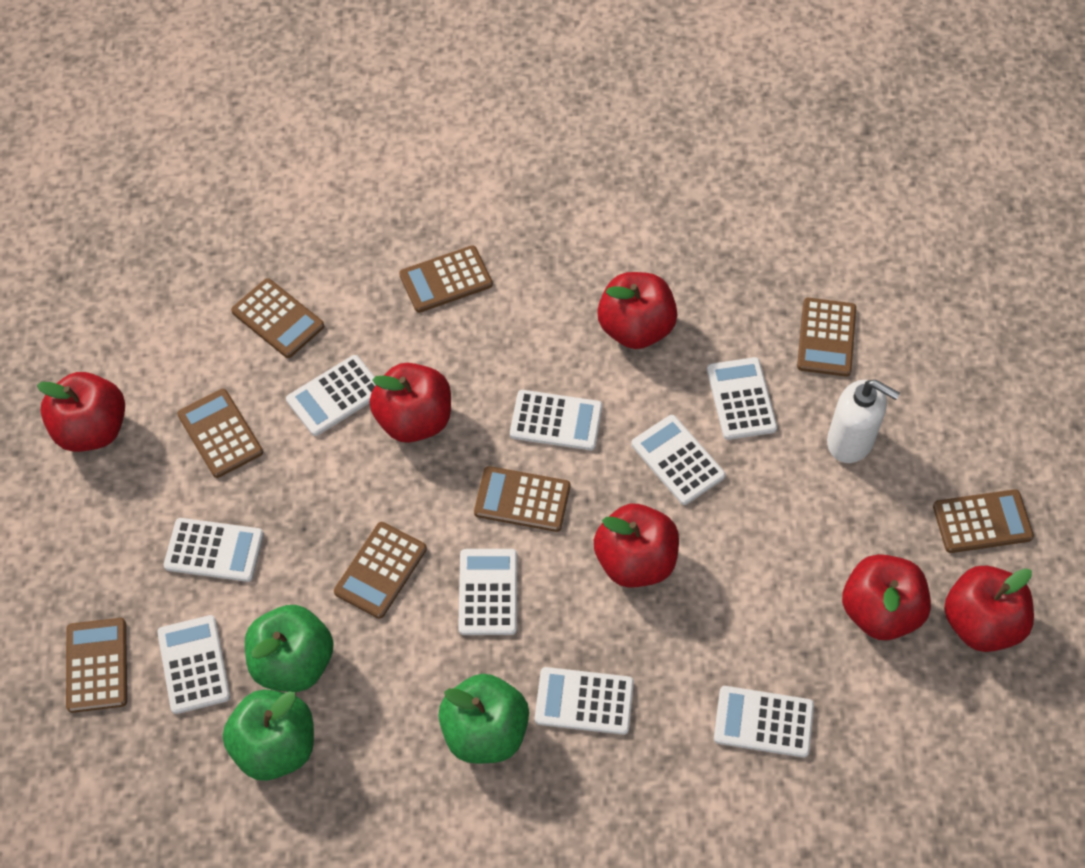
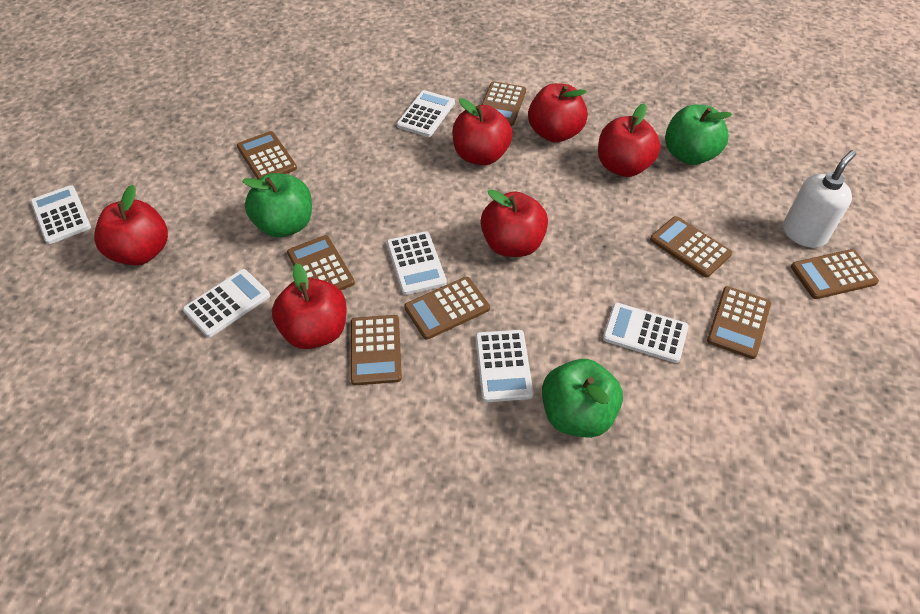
white calculator: 9 -> 6

